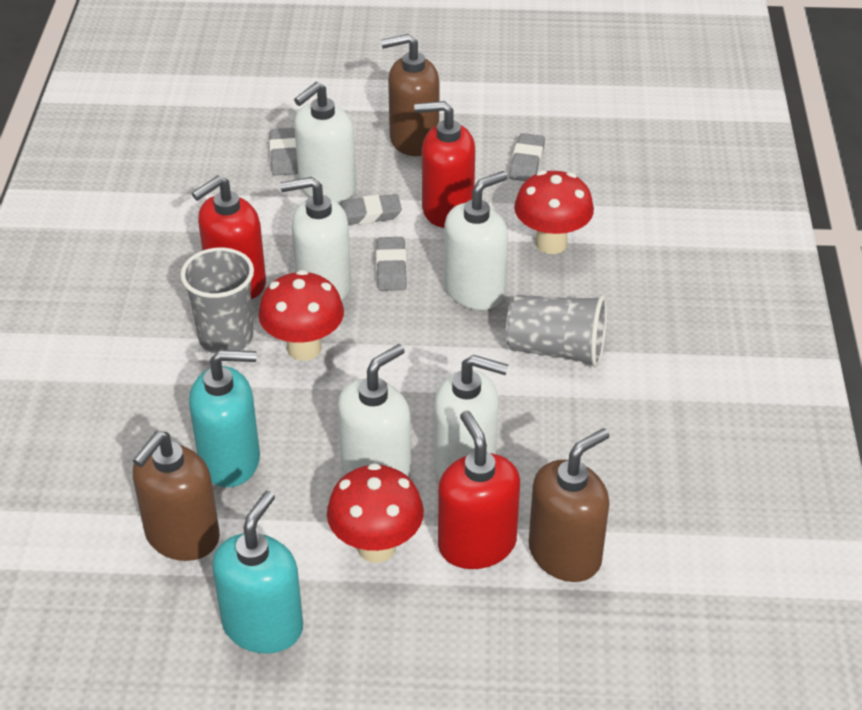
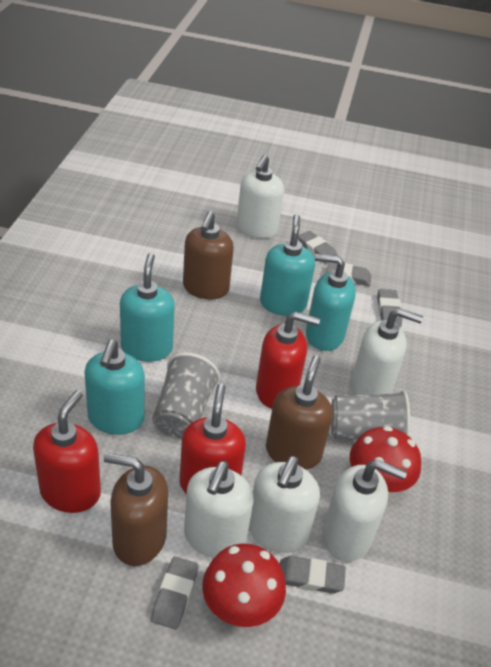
grey eraser: 4 -> 5
red mushroom: 3 -> 2
turquoise soap dispenser: 2 -> 4

